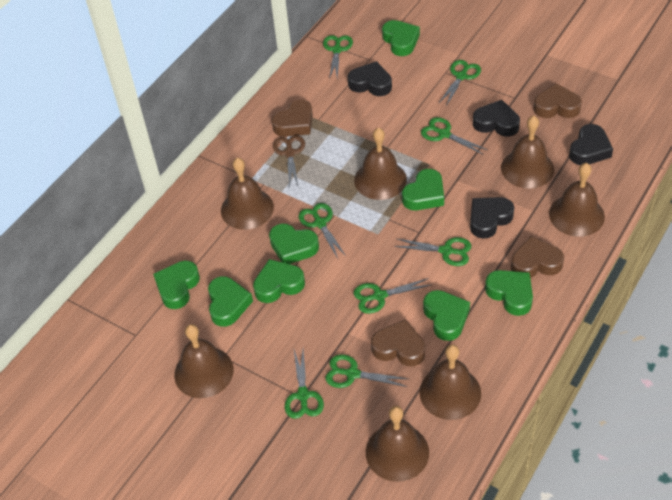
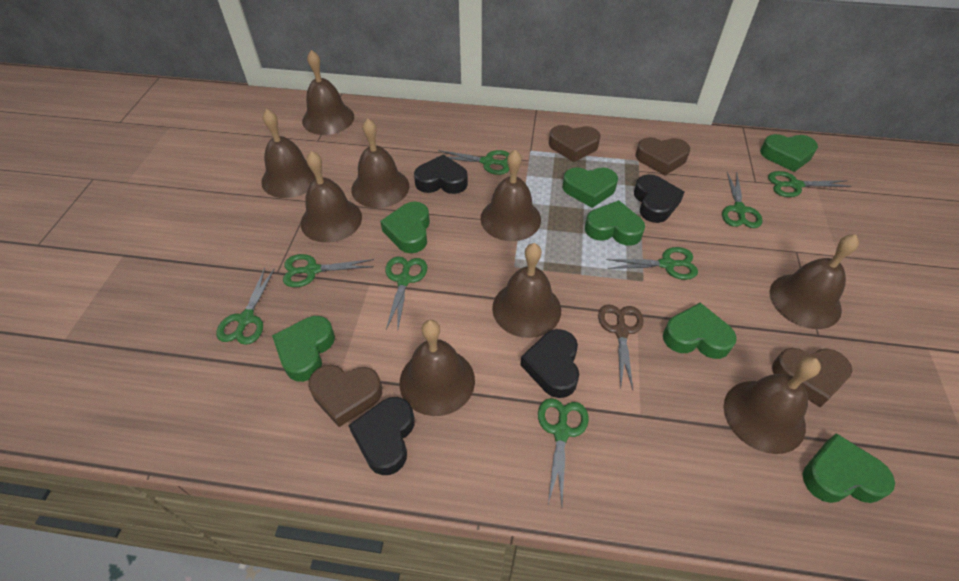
brown bell: 7 -> 9
green heart: 8 -> 7

